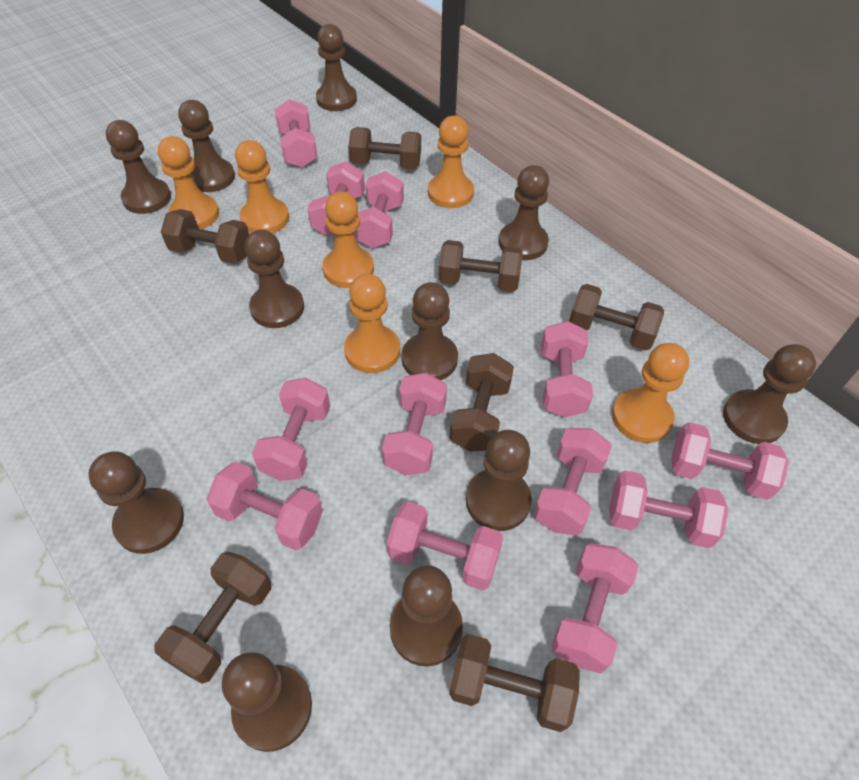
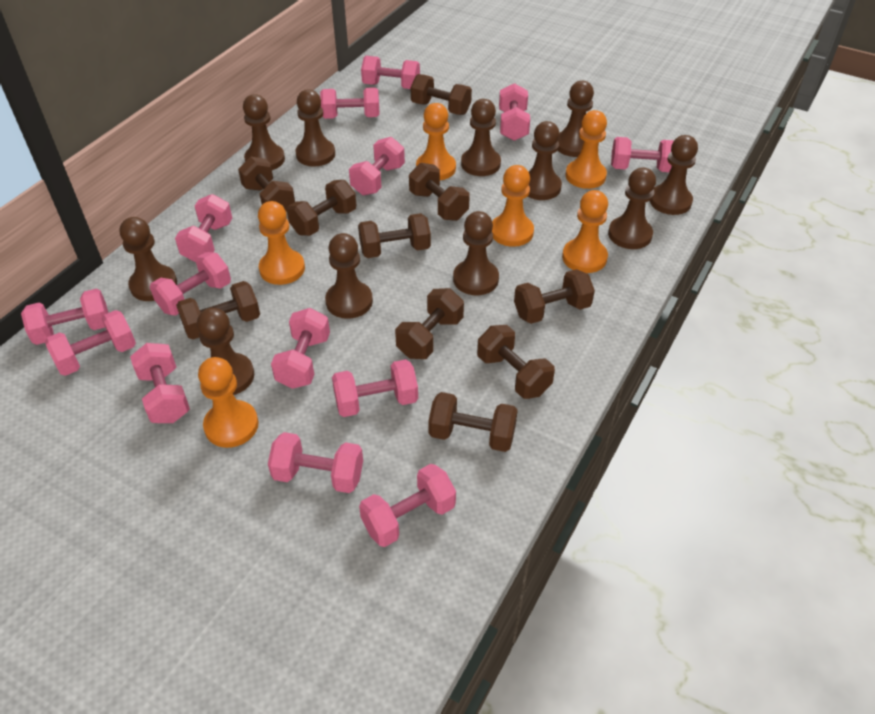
brown dumbbell: 7 -> 10
pink dumbbell: 12 -> 14

